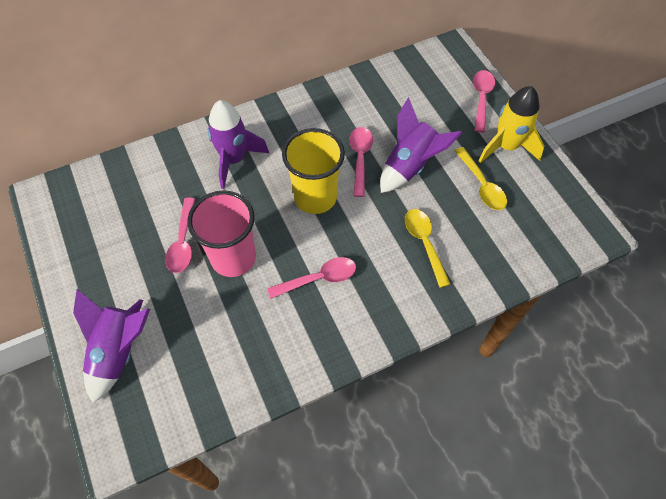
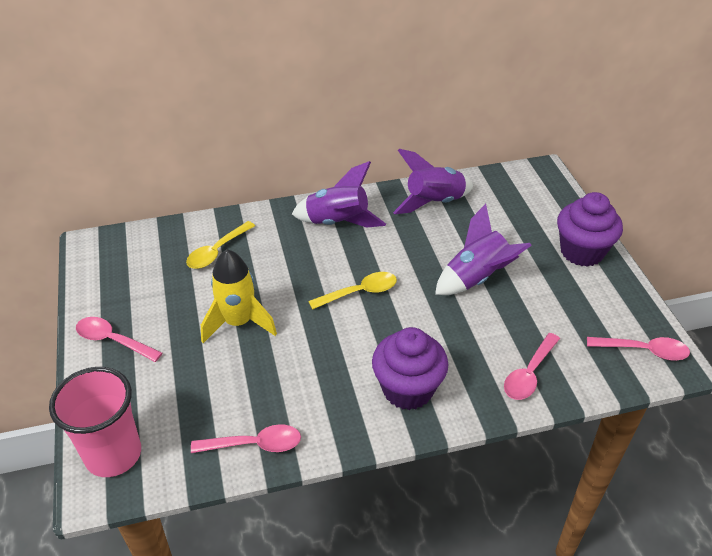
purple cupcake: 0 -> 2
yellow cup: 1 -> 0

